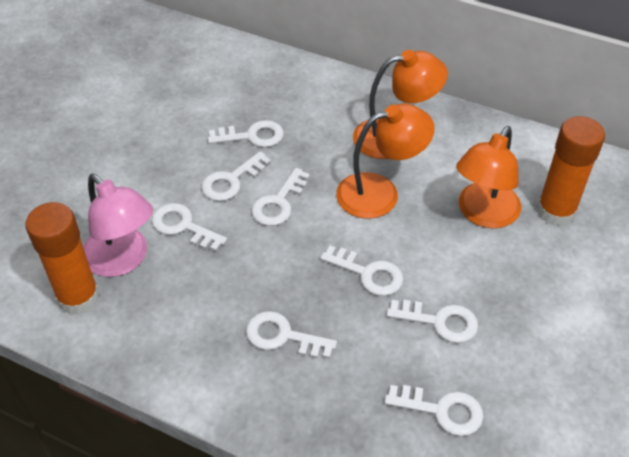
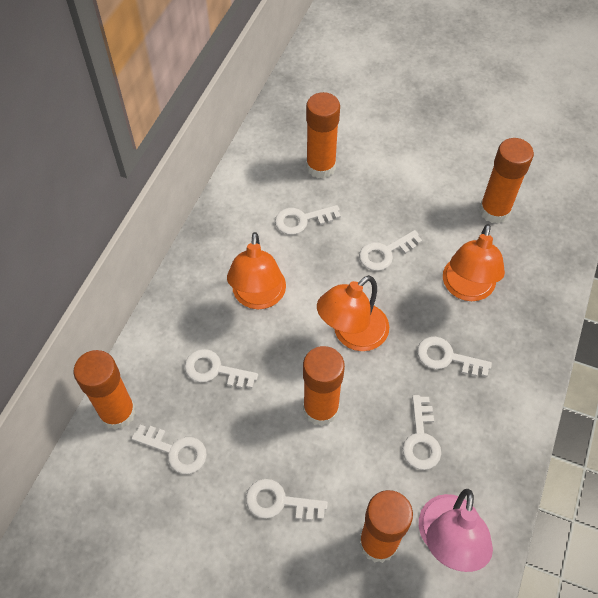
orange glue stick: 2 -> 5
white key: 8 -> 7

